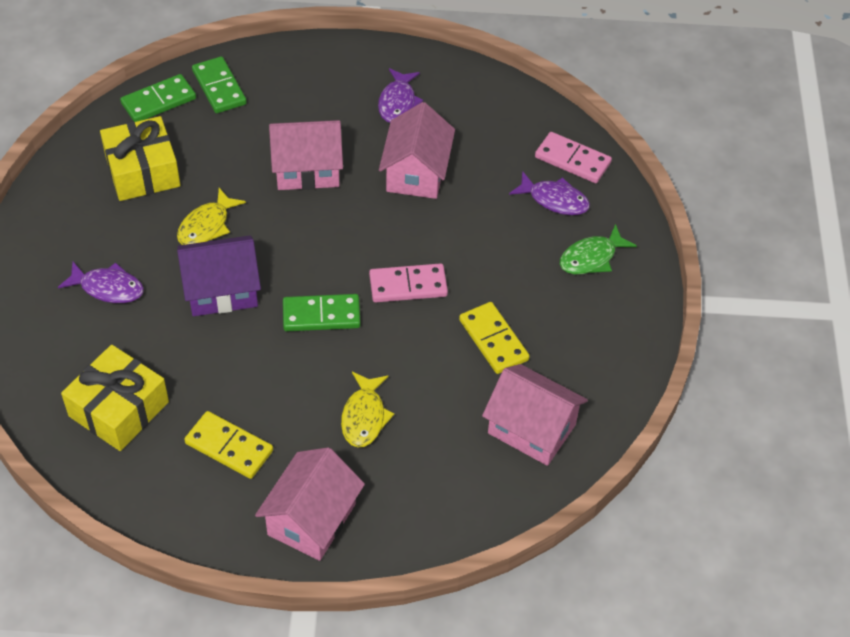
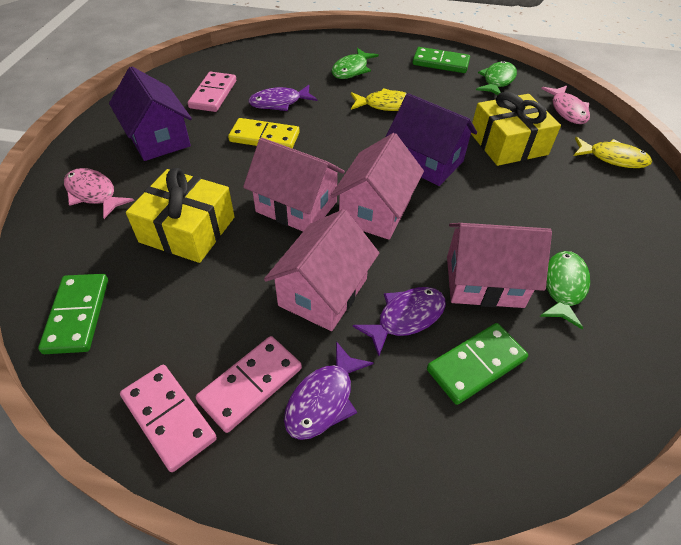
green fish: 1 -> 3
pink domino: 2 -> 3
pink fish: 0 -> 2
purple house: 1 -> 2
yellow domino: 2 -> 1

